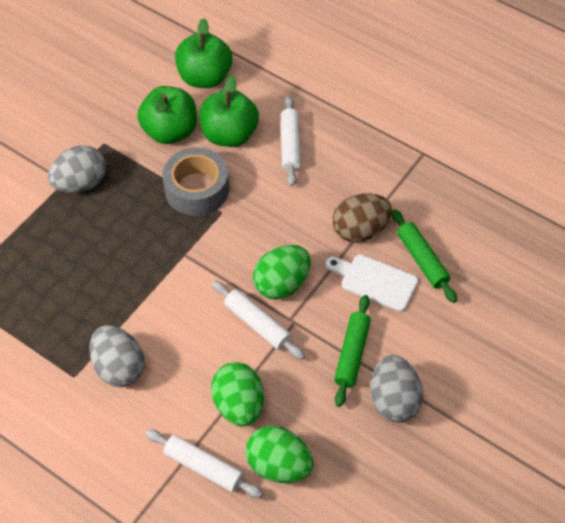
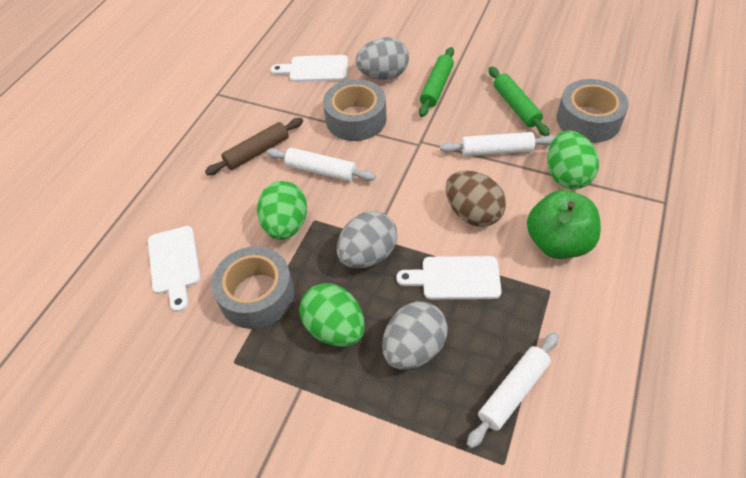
brown rolling pin: 0 -> 1
green apple: 3 -> 1
grey tape: 1 -> 3
white cutting board: 1 -> 3

